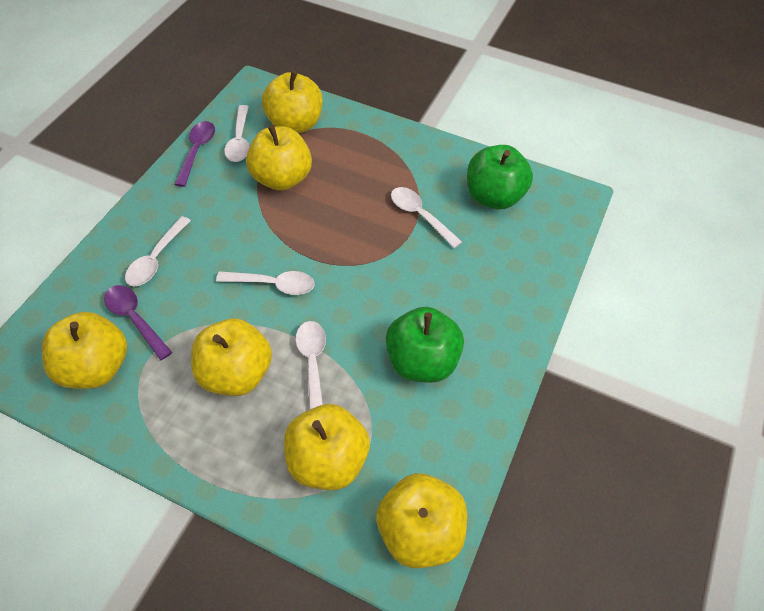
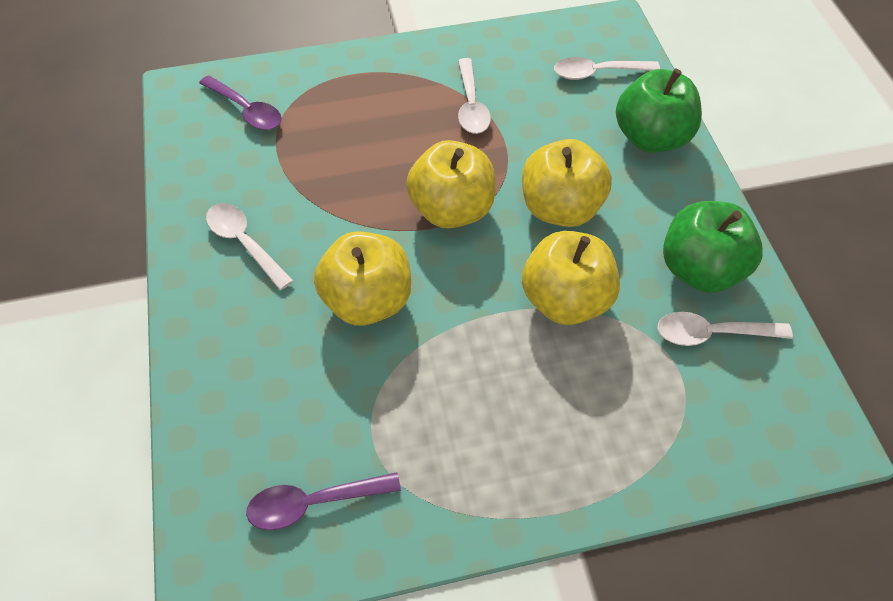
white spoon: 5 -> 4
yellow apple: 6 -> 4

